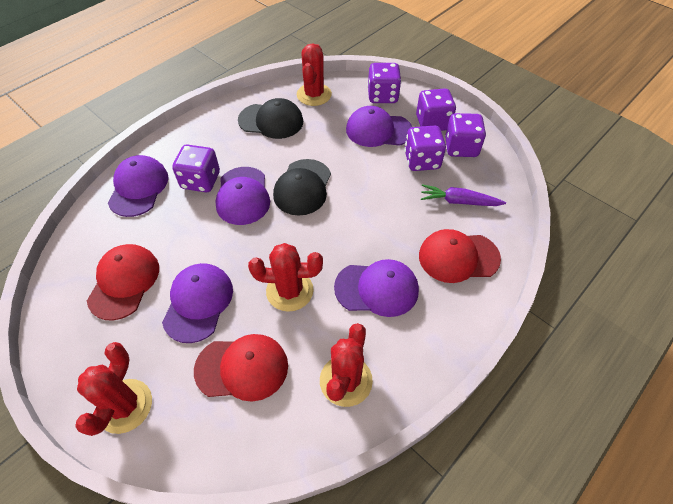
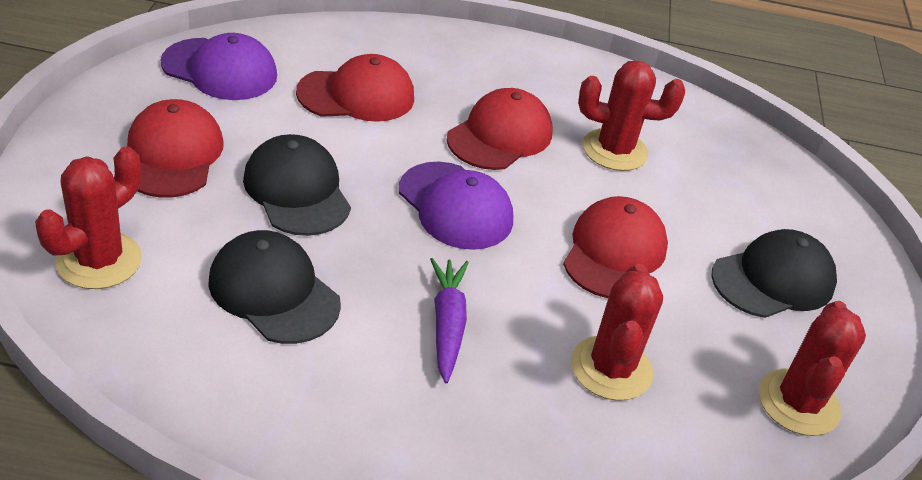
black cap: 2 -> 3
purple cap: 5 -> 2
purple dice: 5 -> 0
red cap: 3 -> 4

